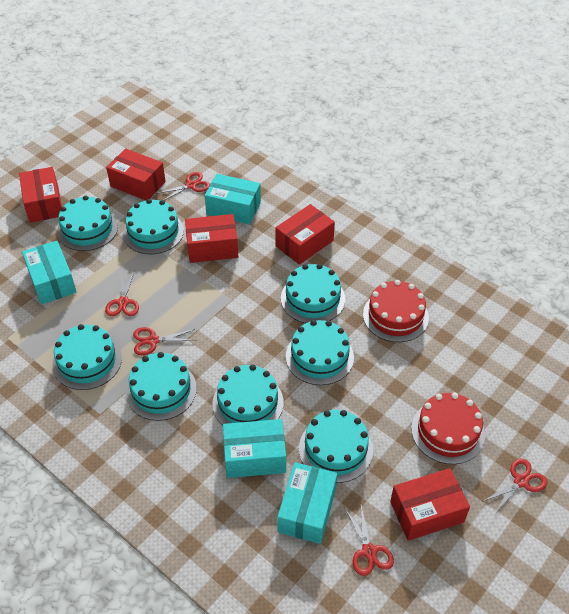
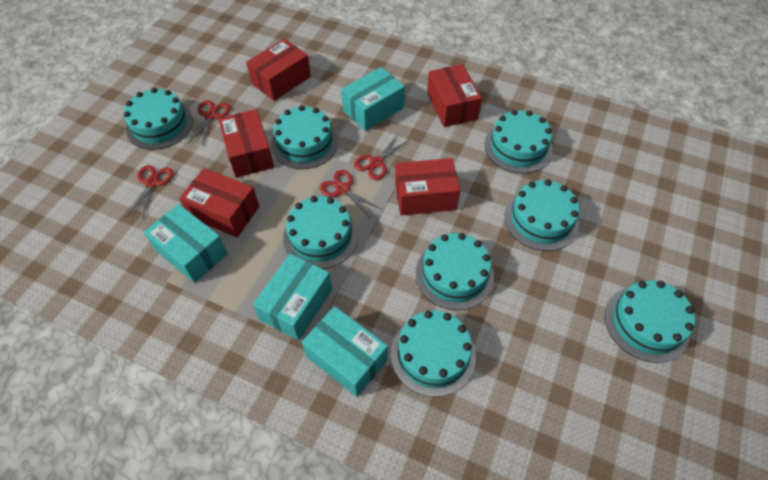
red cake: 2 -> 0
red scissors: 5 -> 4

